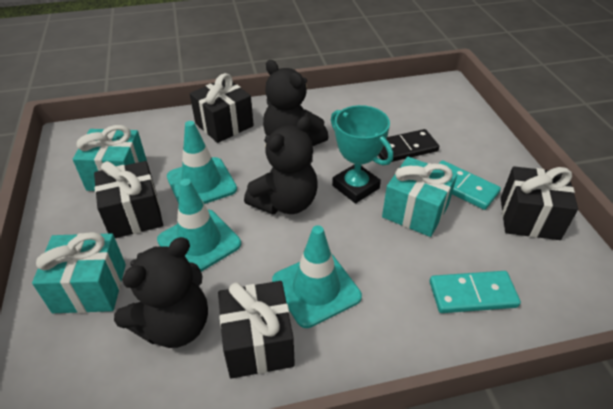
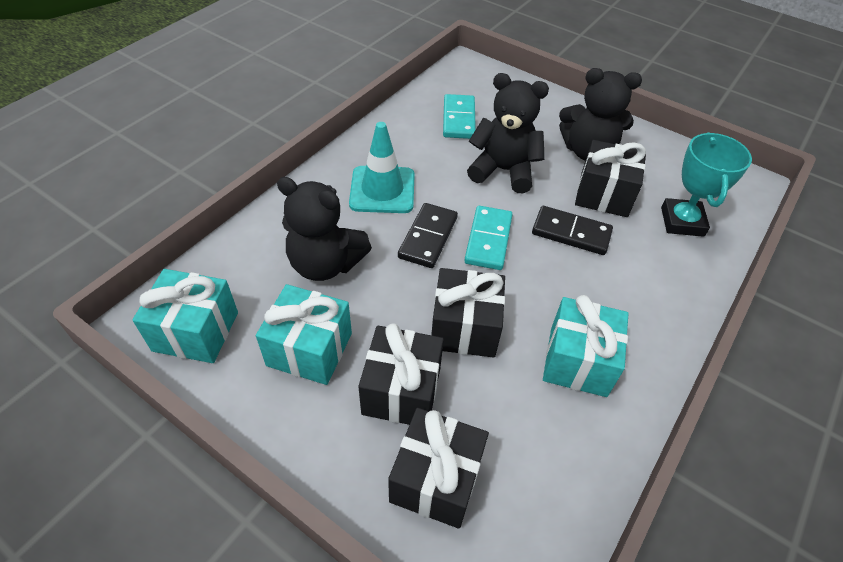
black domino: 1 -> 2
turquoise traffic cone: 3 -> 1

